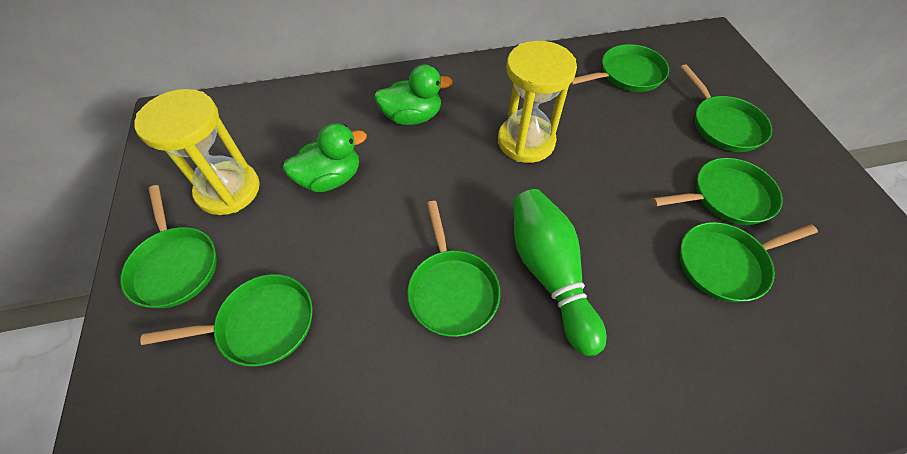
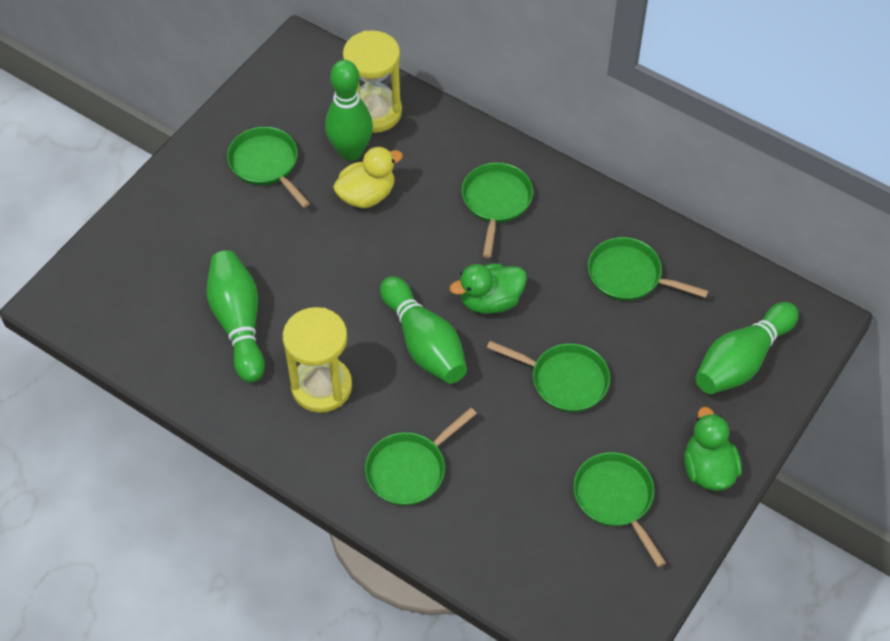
green bowling pin: 1 -> 4
green pan: 7 -> 6
yellow duck: 0 -> 1

